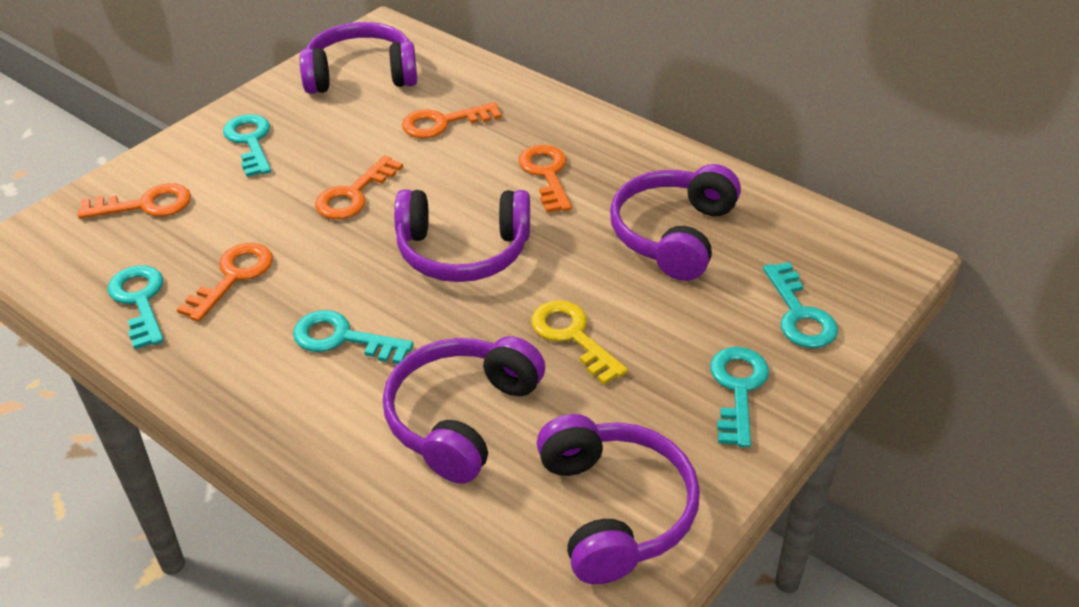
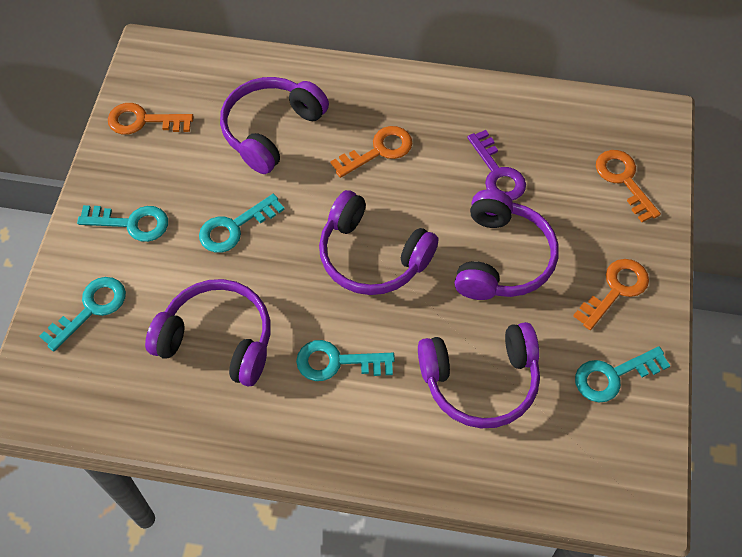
orange key: 5 -> 4
purple key: 0 -> 1
yellow key: 1 -> 0

